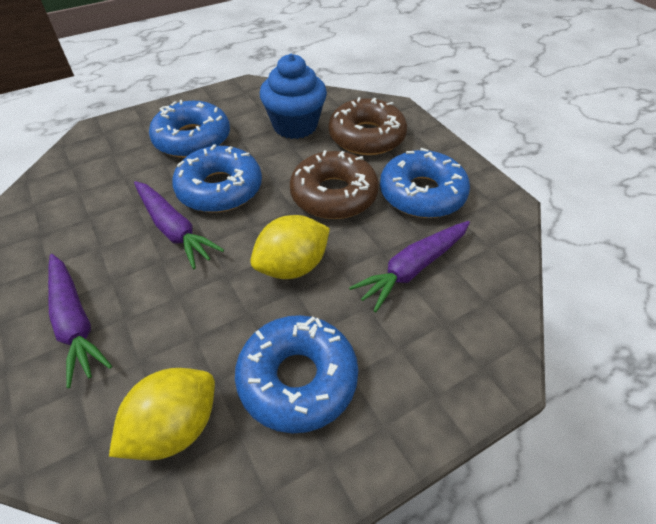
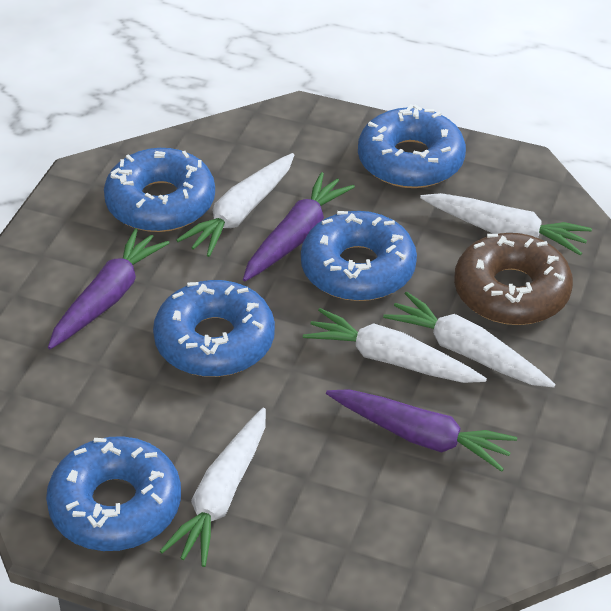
blue cupcake: 1 -> 0
blue donut: 4 -> 5
brown donut: 2 -> 1
white carrot: 0 -> 5
yellow lemon: 2 -> 0

